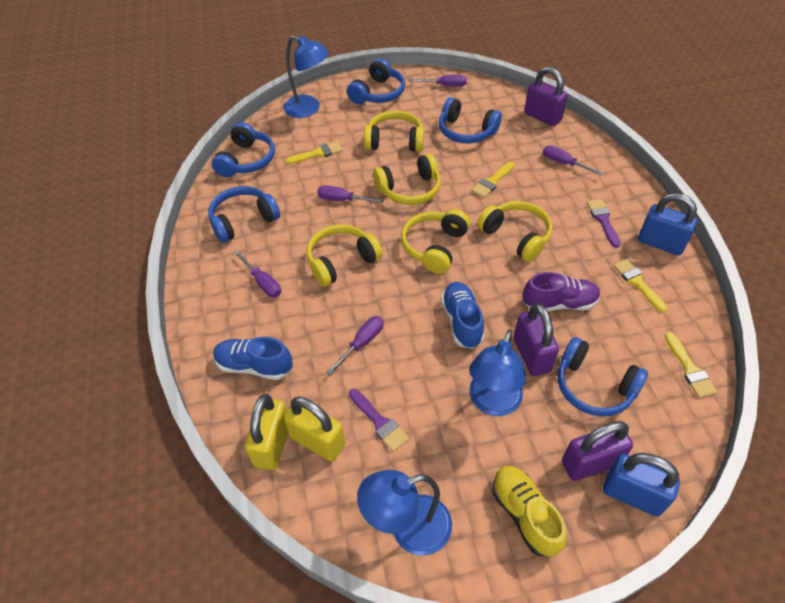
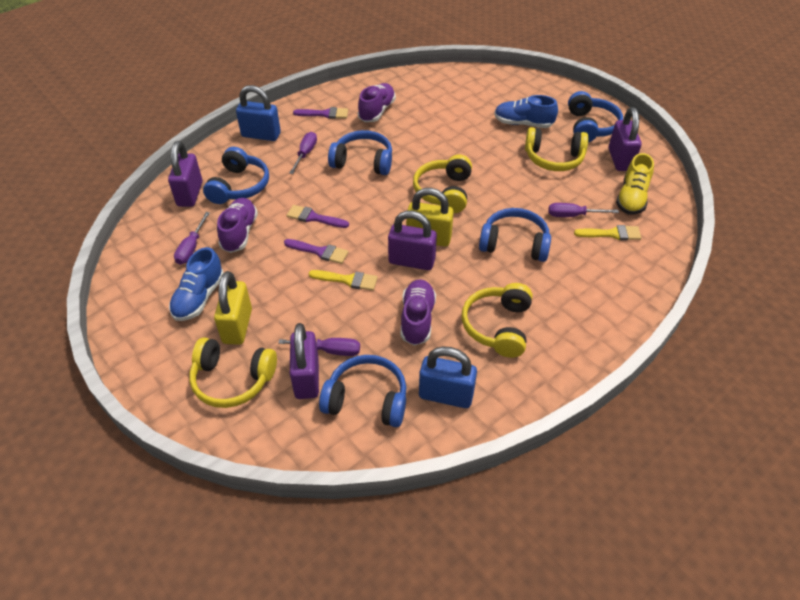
blue lamp: 3 -> 0
purple brush: 2 -> 3
purple padlock: 3 -> 4
purple screwdriver: 5 -> 4
purple shoe: 1 -> 3
yellow brush: 4 -> 2
yellow headphones: 5 -> 4

